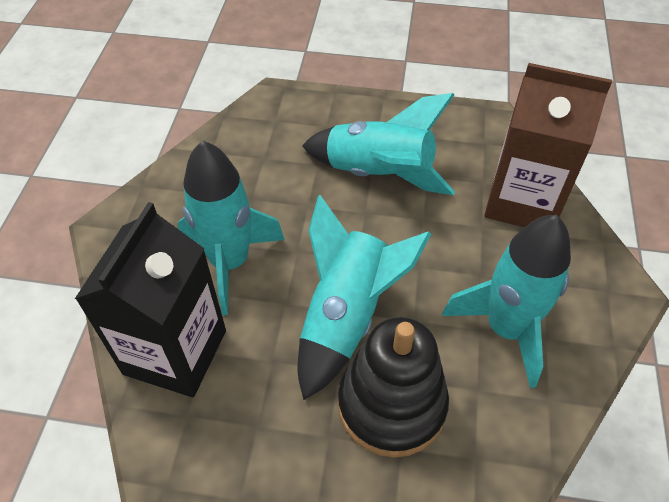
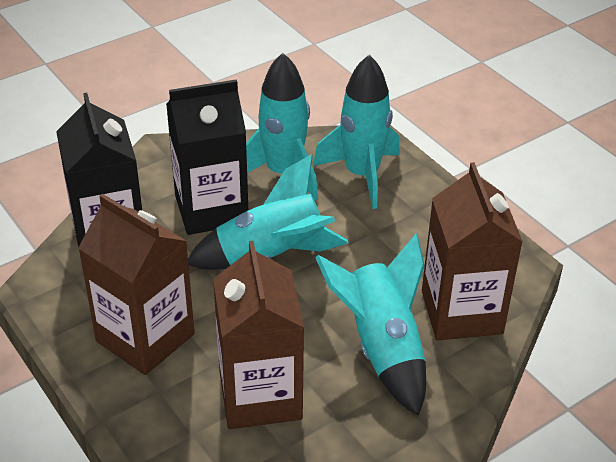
black carton: 1 -> 2
black stacking toy: 1 -> 0
brown carton: 1 -> 3

